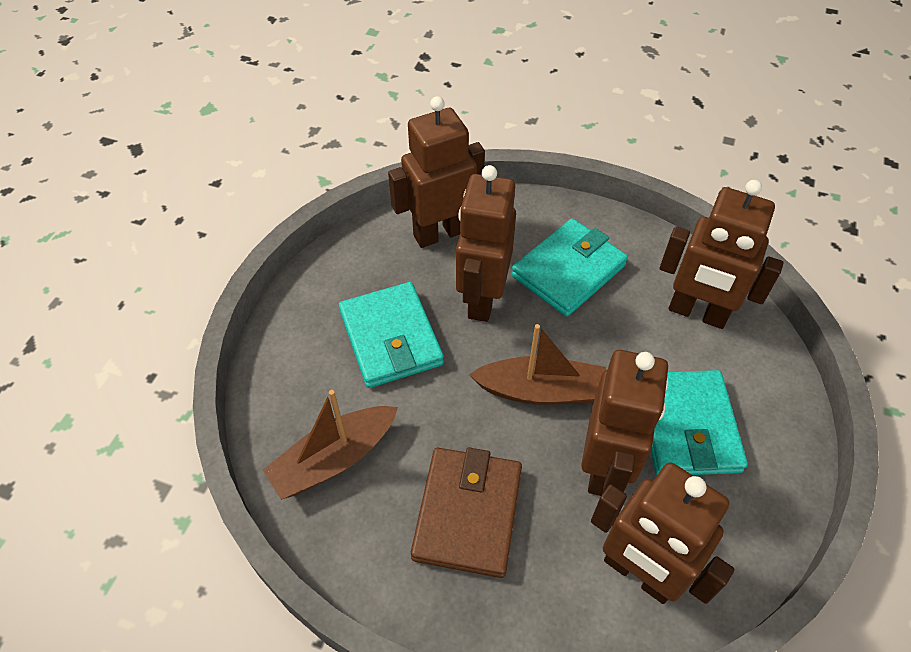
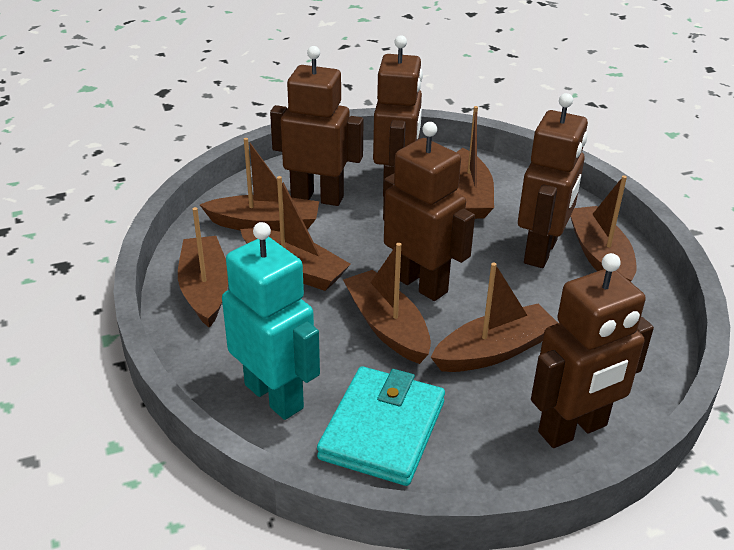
brown boat: 2 -> 7
brown wallet: 1 -> 0
turquoise robot: 0 -> 1
turquoise wallet: 3 -> 1

